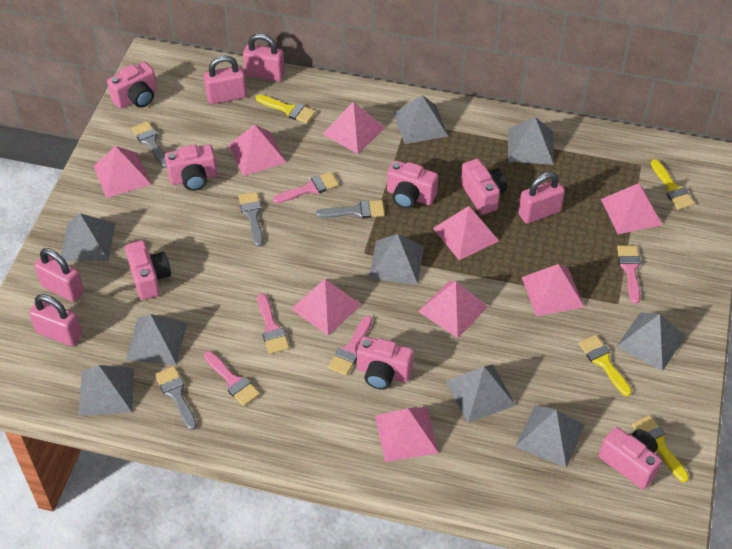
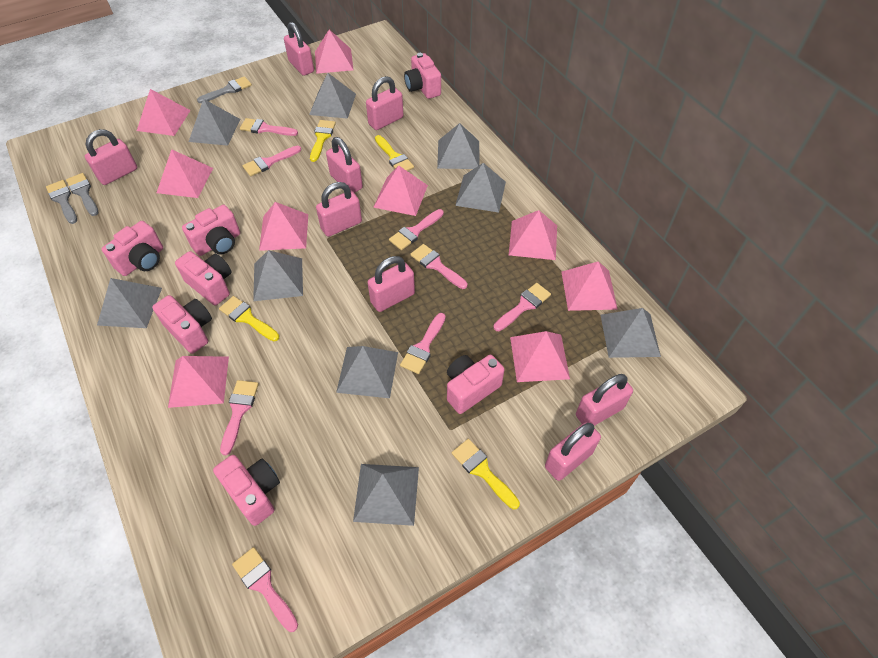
grey brush: 4 -> 3
pink brush: 5 -> 8
pink padlock: 5 -> 8

